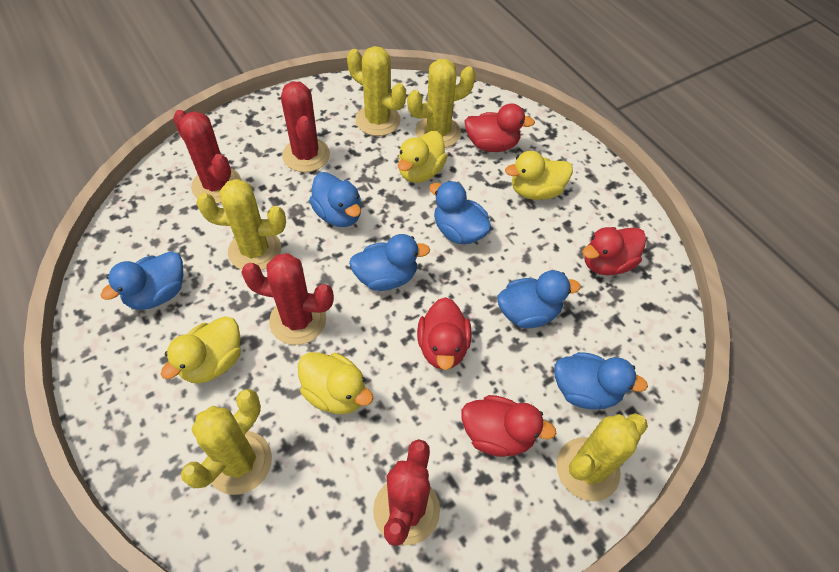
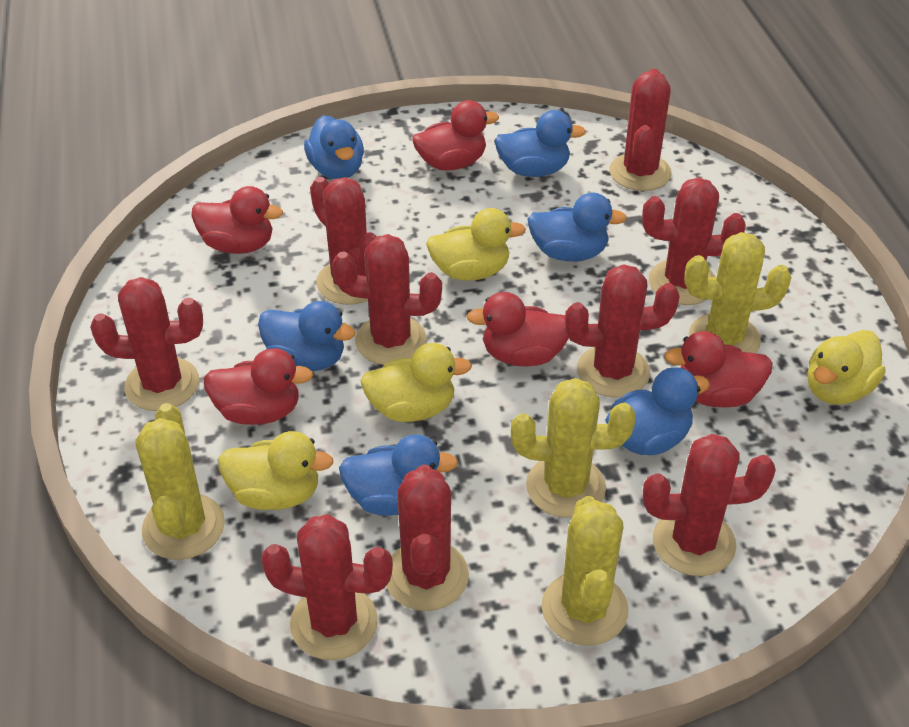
red cactus: 4 -> 9
red duck: 4 -> 5
yellow cactus: 5 -> 4

